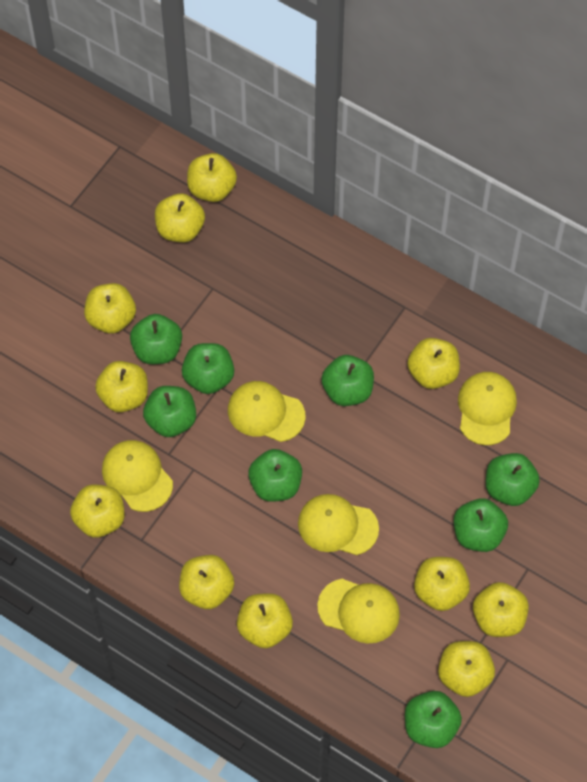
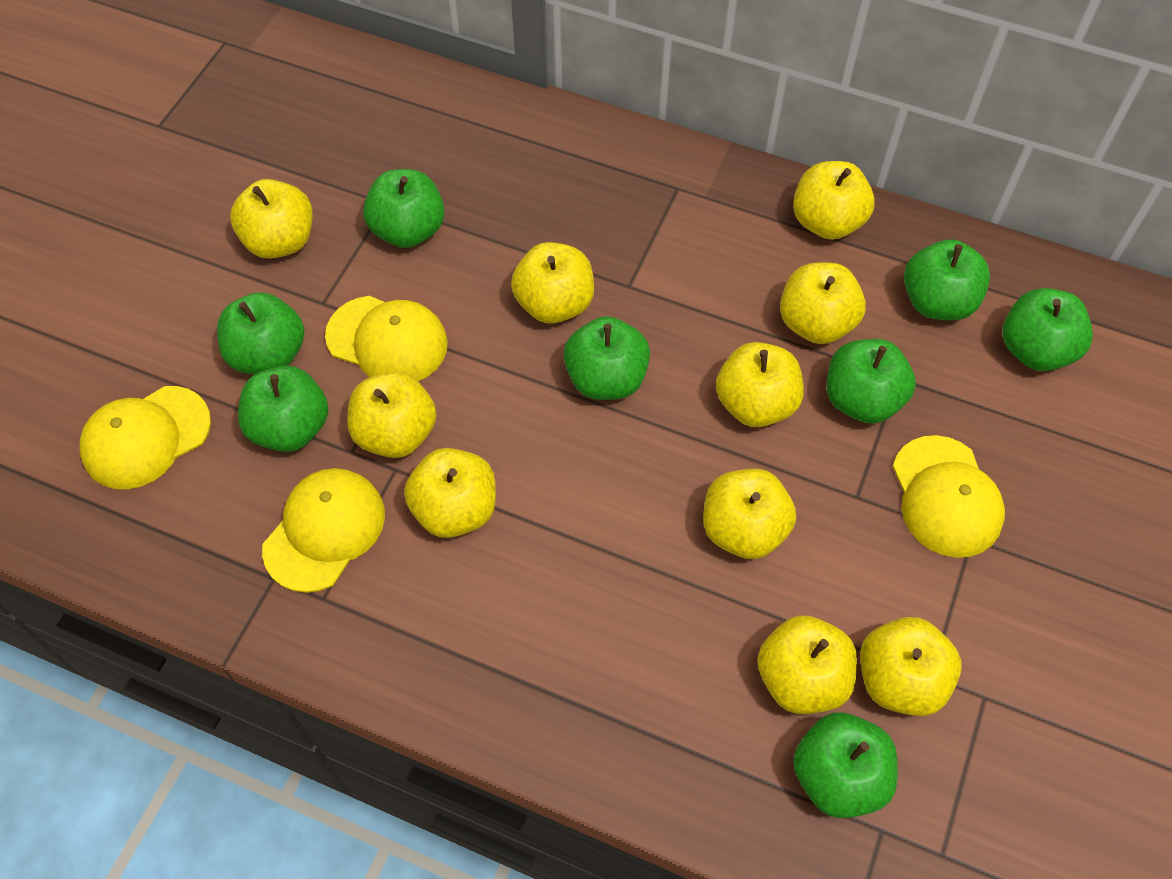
yellow apple: 11 -> 10
yellow cap: 5 -> 4

